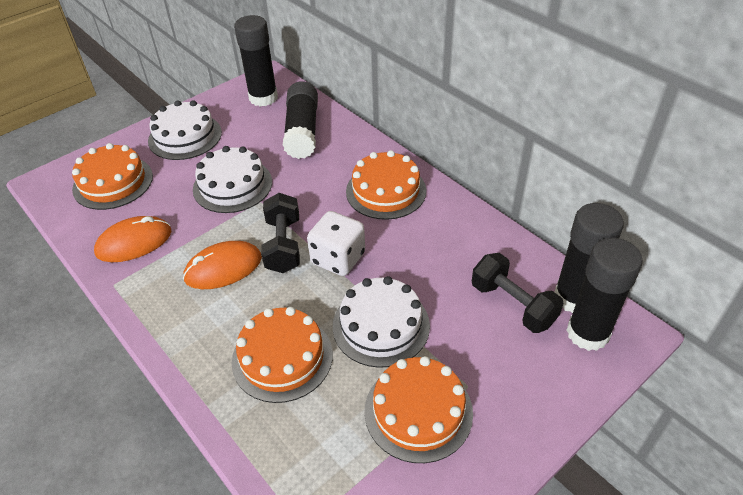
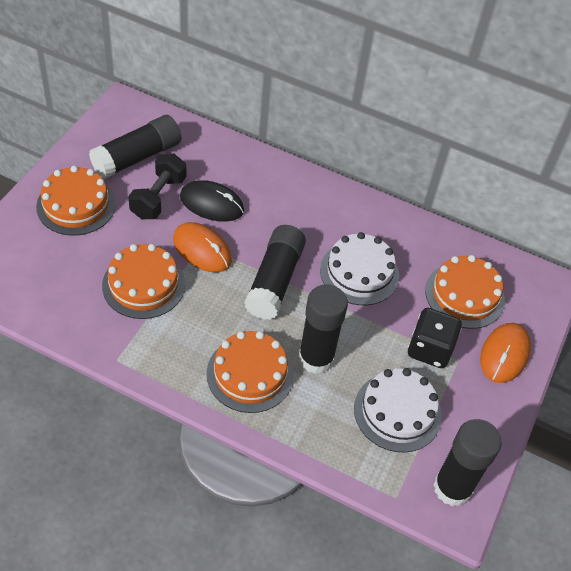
black dice: 0 -> 1
black dumbbell: 2 -> 1
black mouse: 0 -> 1
white cake: 3 -> 2
white dice: 1 -> 0

